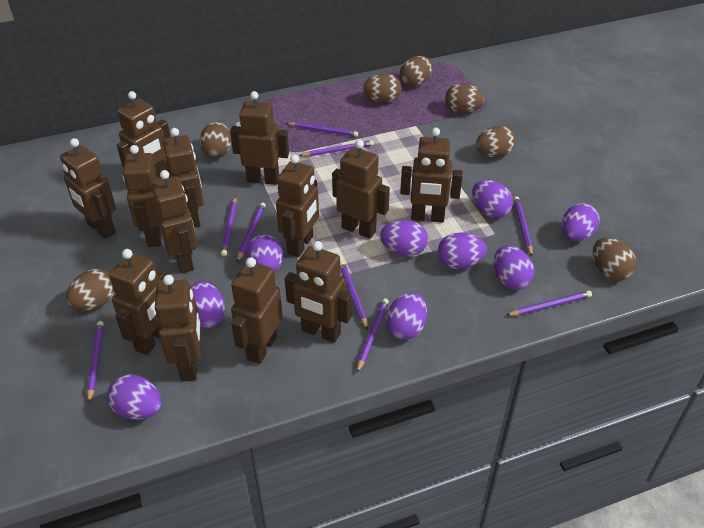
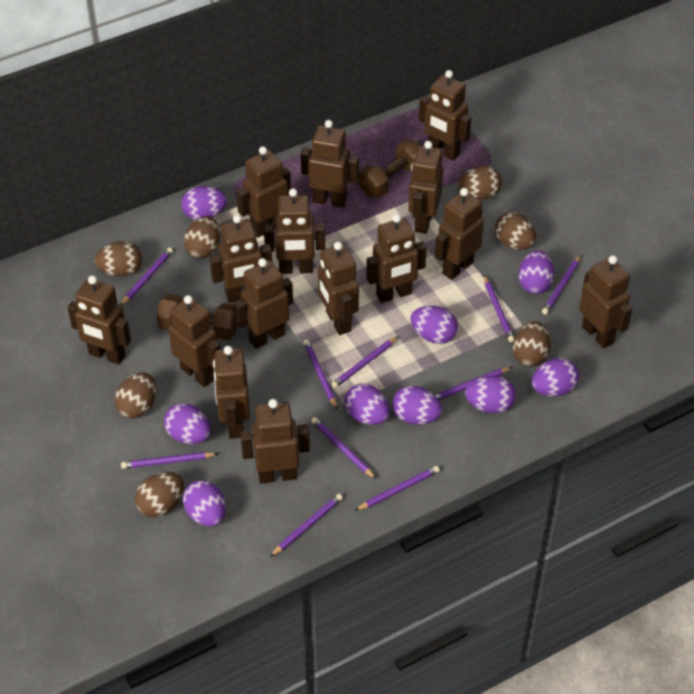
brown dumbbell: 0 -> 2
brown robot: 13 -> 15
purple pencil: 9 -> 10

